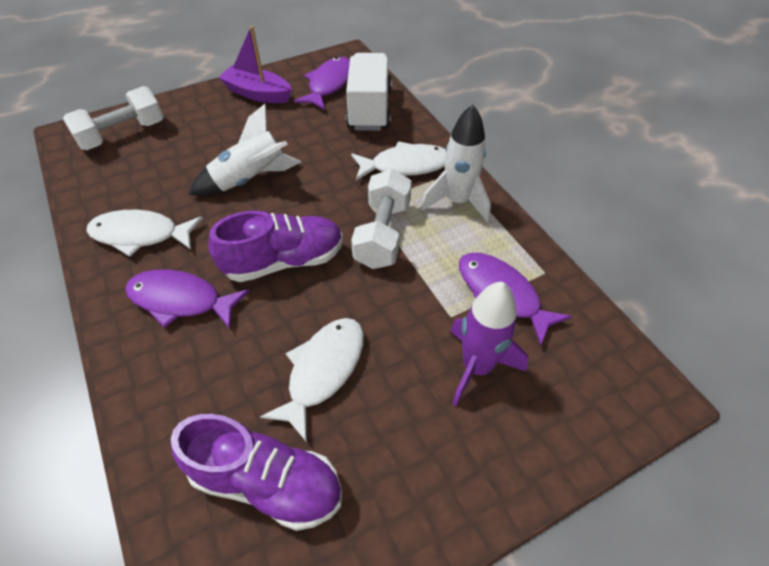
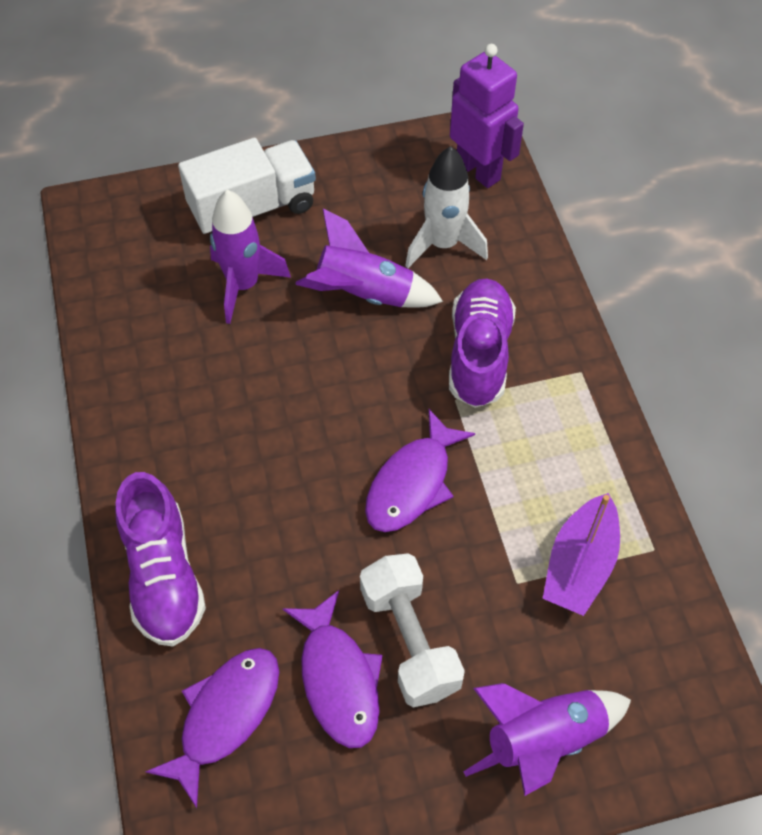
purple robot: 0 -> 1
purple rocket: 1 -> 3
white dumbbell: 2 -> 1
white fish: 3 -> 0
white rocket: 2 -> 1

